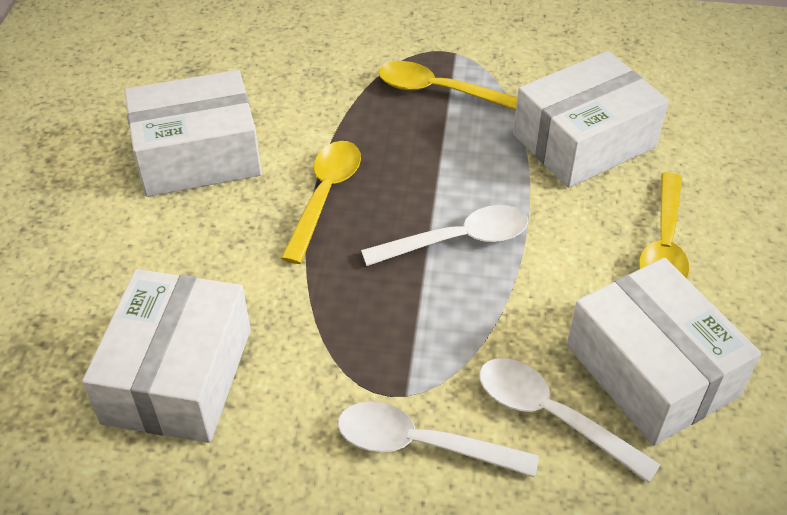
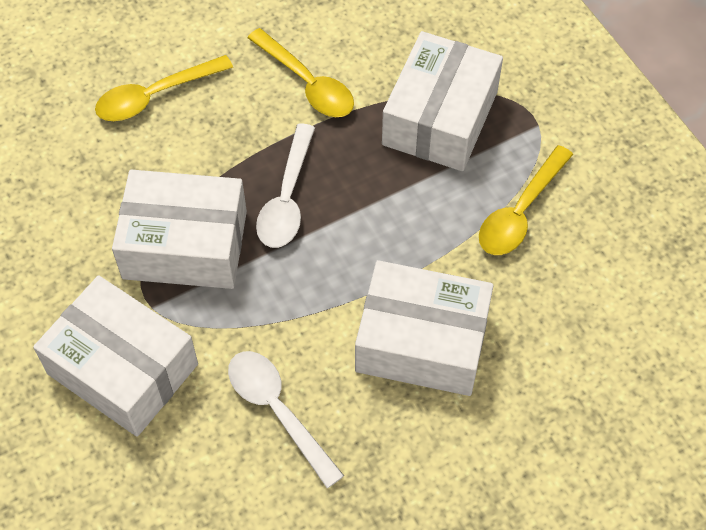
white spoon: 3 -> 2

